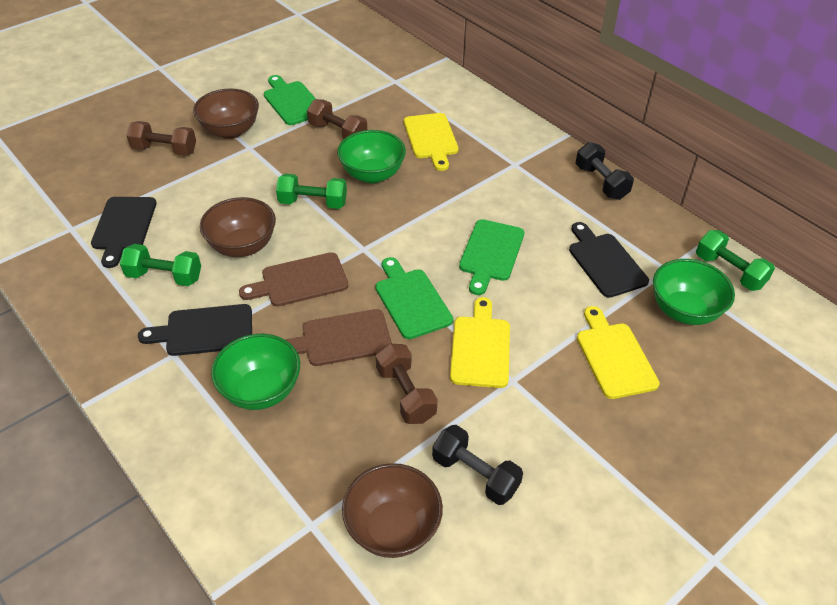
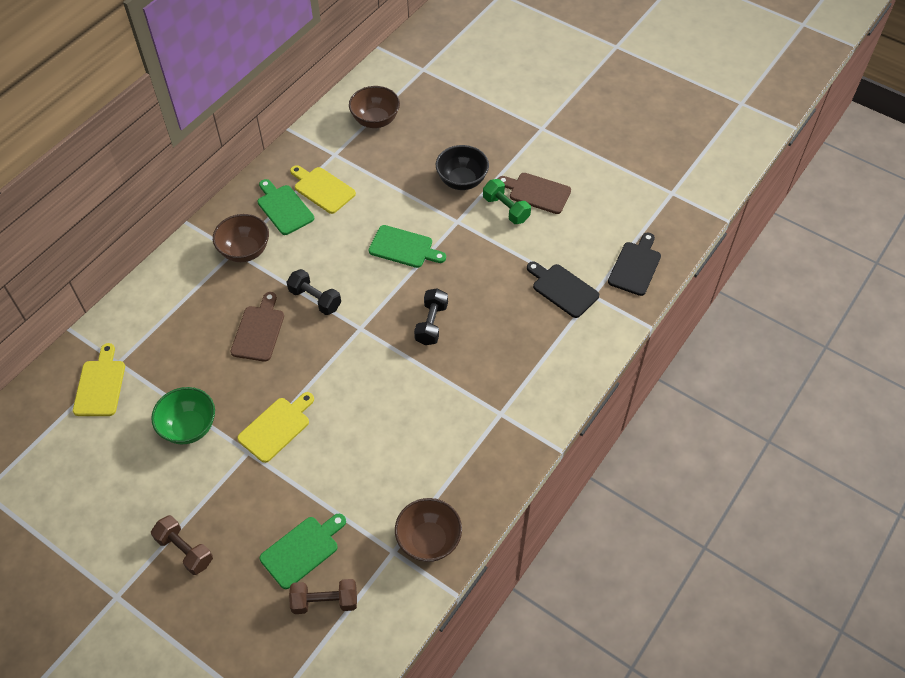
black bowl: 0 -> 1
black cutting board: 3 -> 2
brown dumbbell: 3 -> 2
green bowl: 3 -> 1
green dumbbell: 3 -> 1

